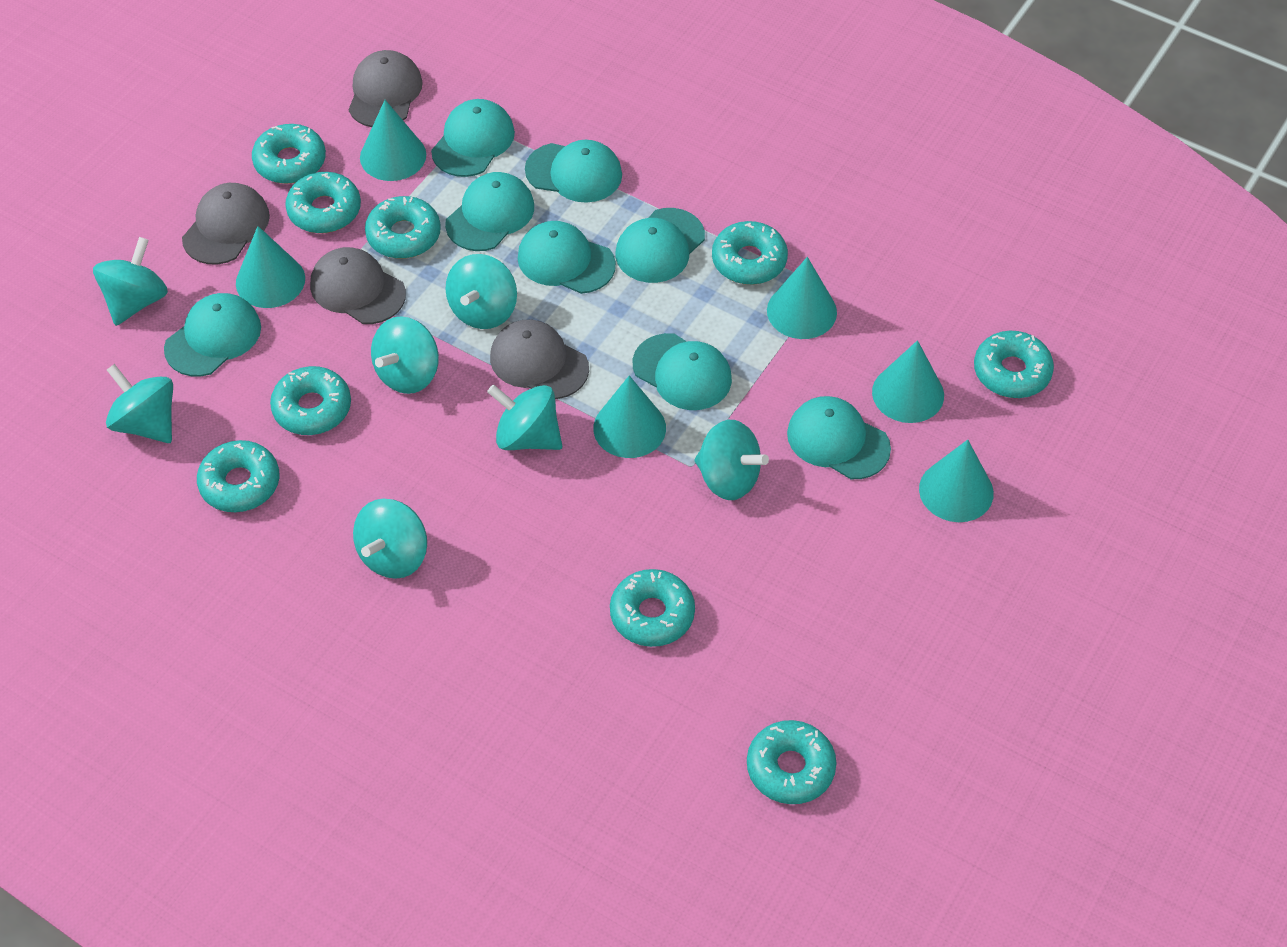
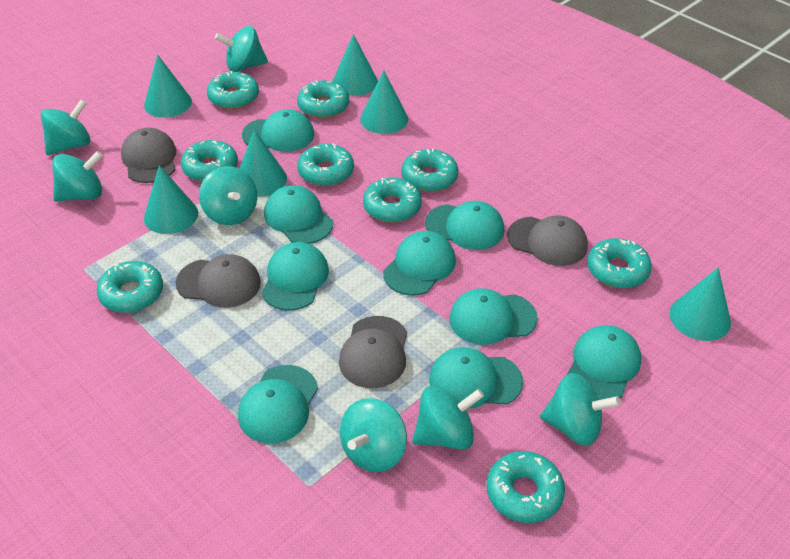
turquoise cap: 8 -> 9

